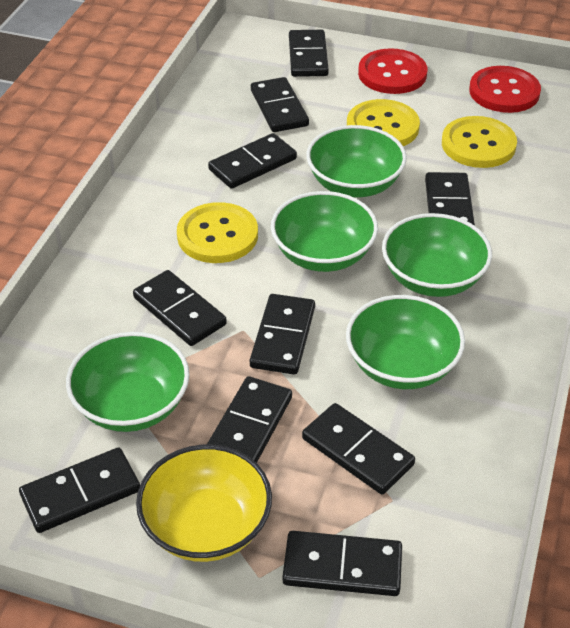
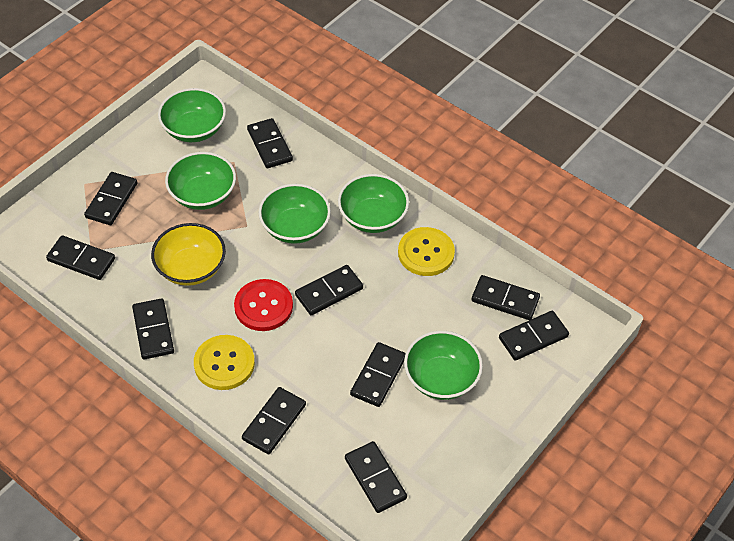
red button: 2 -> 1
yellow button: 3 -> 2

